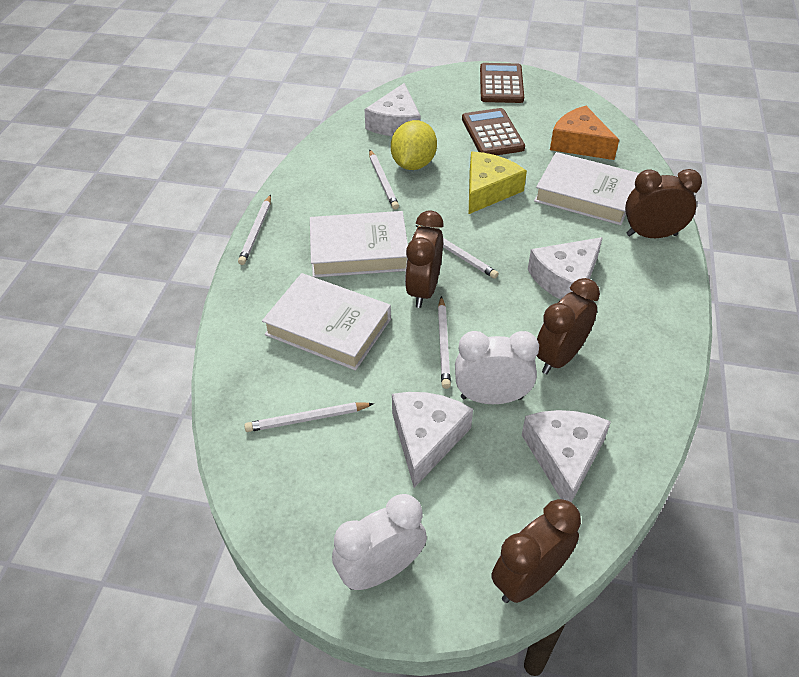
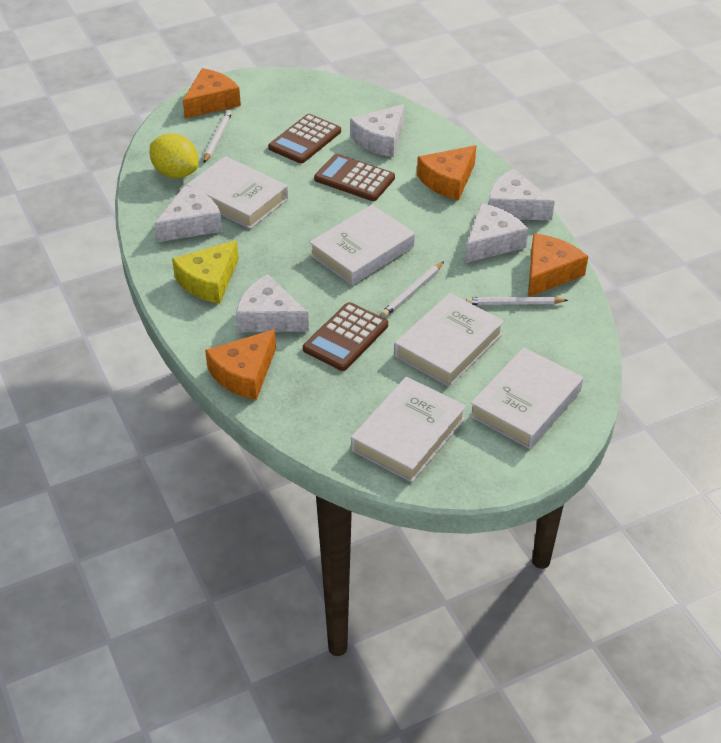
brown calculator: 2 -> 3
brown clock: 4 -> 0
orange cheese: 1 -> 4
white book: 3 -> 5
white cheese: 4 -> 5
white clock: 2 -> 0
white pencil: 5 -> 3

